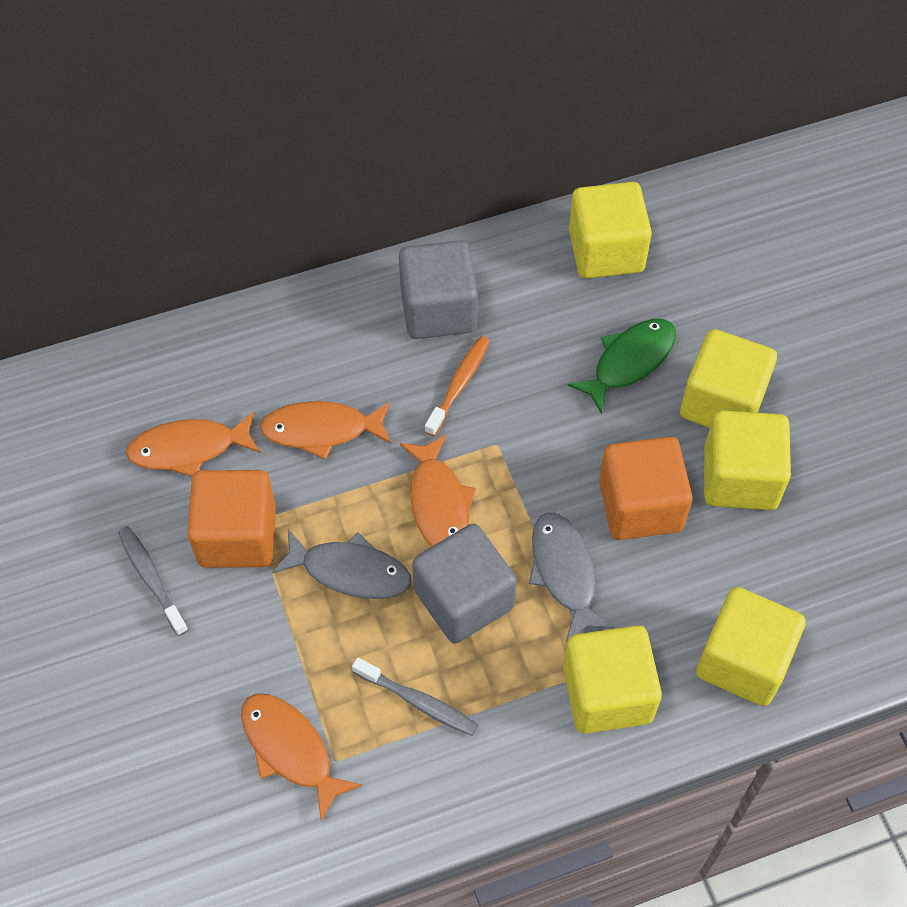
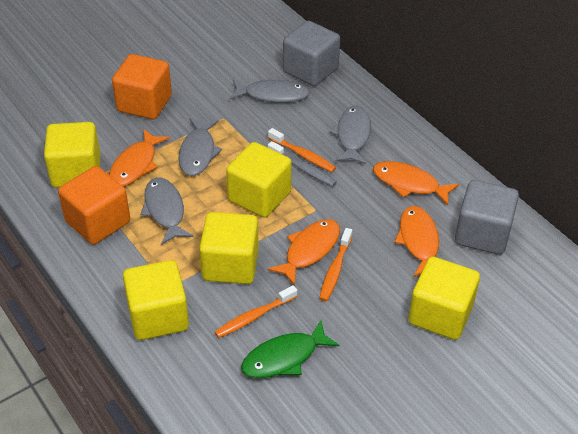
grey fish: 2 -> 4
grey toothbrush: 2 -> 1
orange toothbrush: 1 -> 3

